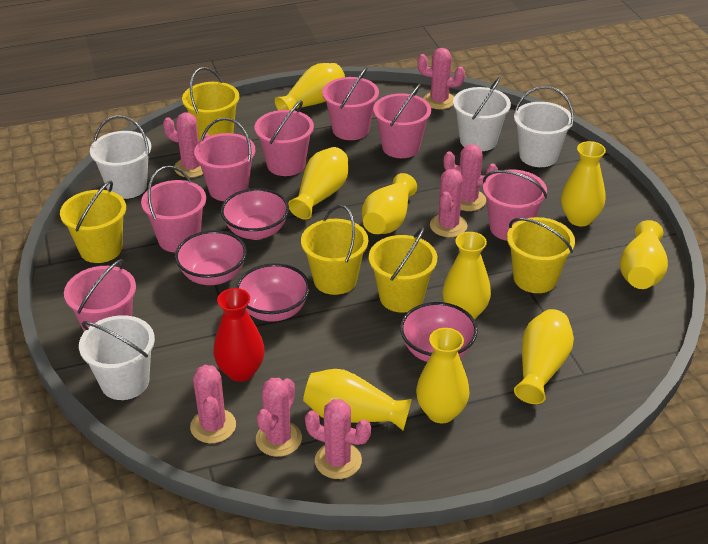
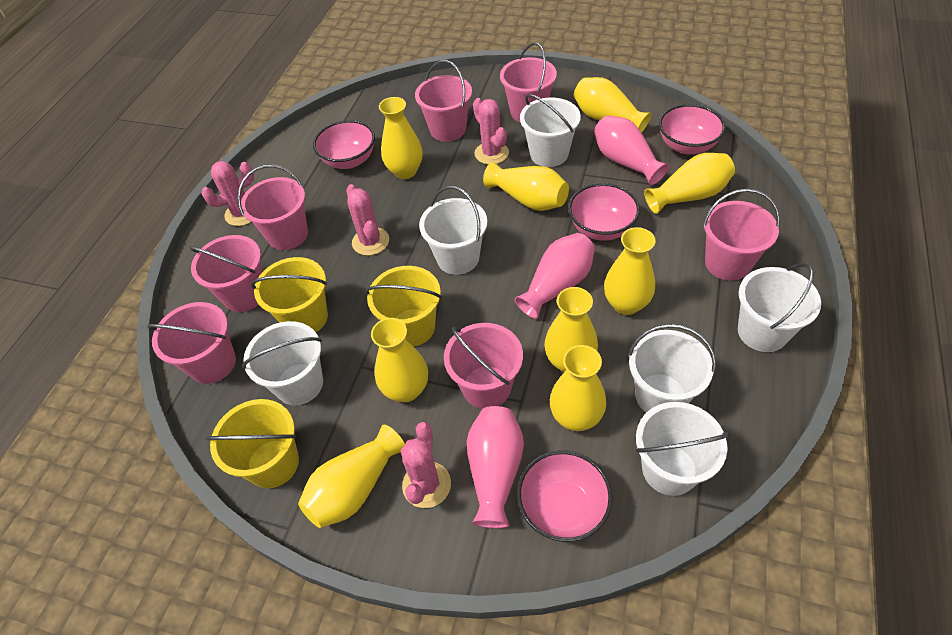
pink cactus: 7 -> 4
pink vase: 0 -> 3
red vase: 1 -> 0
white bucket: 4 -> 6
yellow bucket: 5 -> 3

